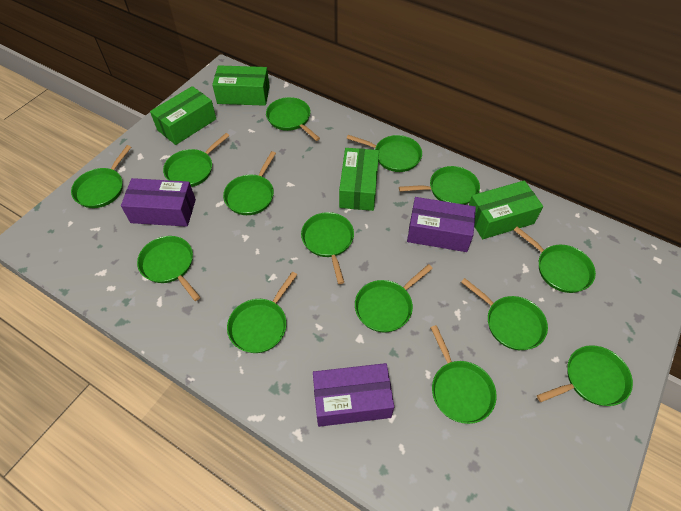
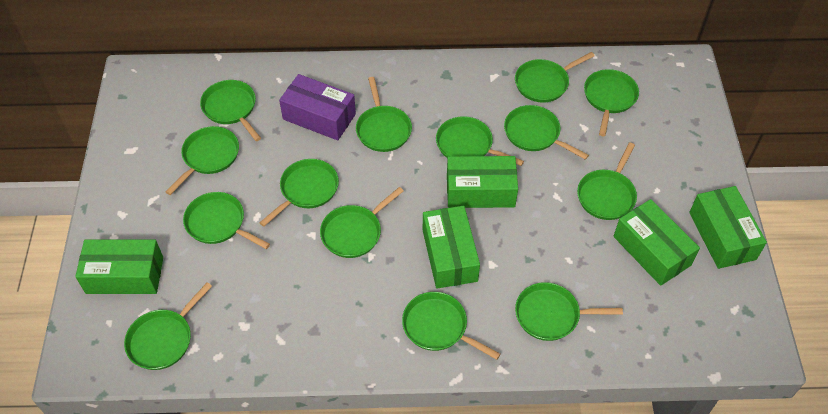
green box: 4 -> 5
purple box: 3 -> 1

